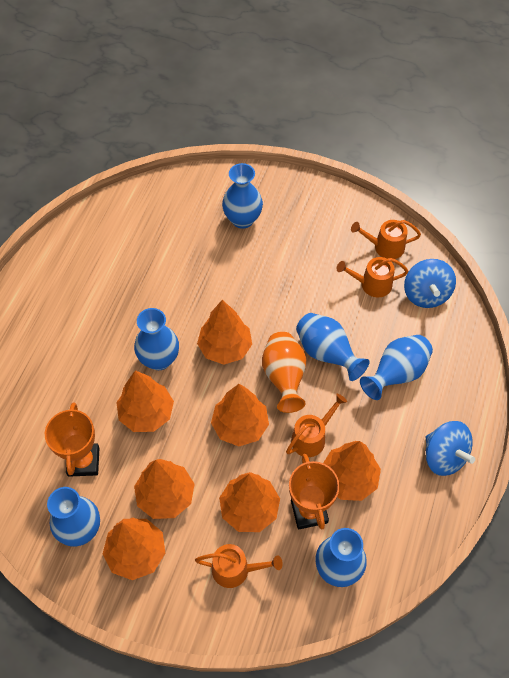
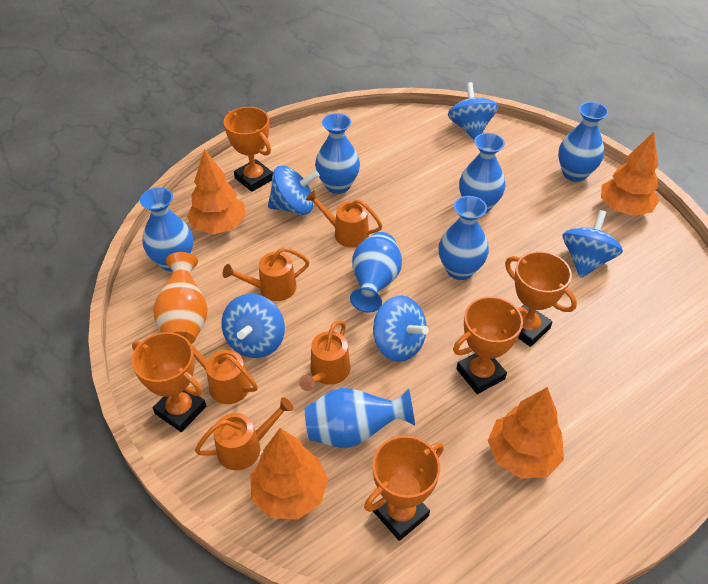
blue spinning top: 2 -> 5
blue vase: 6 -> 7
orange tree: 7 -> 4
orange trophy: 2 -> 5
orange watering can: 4 -> 5

